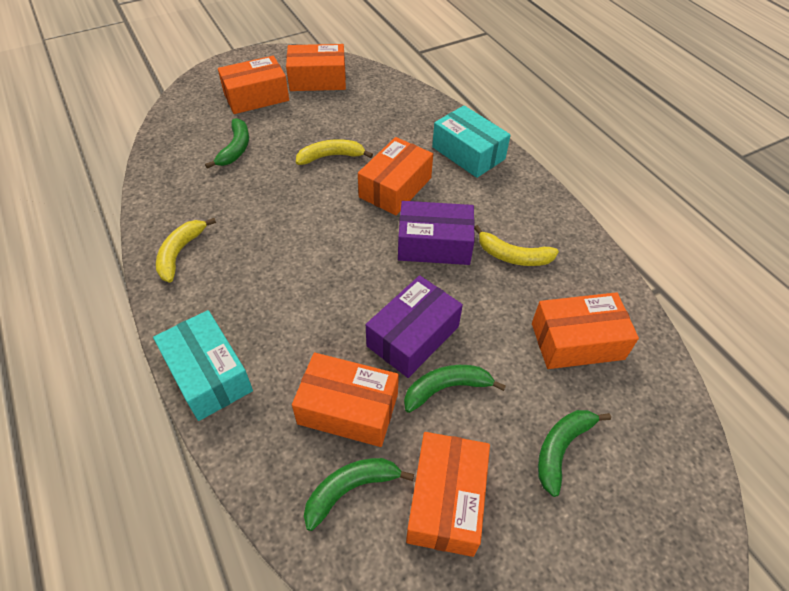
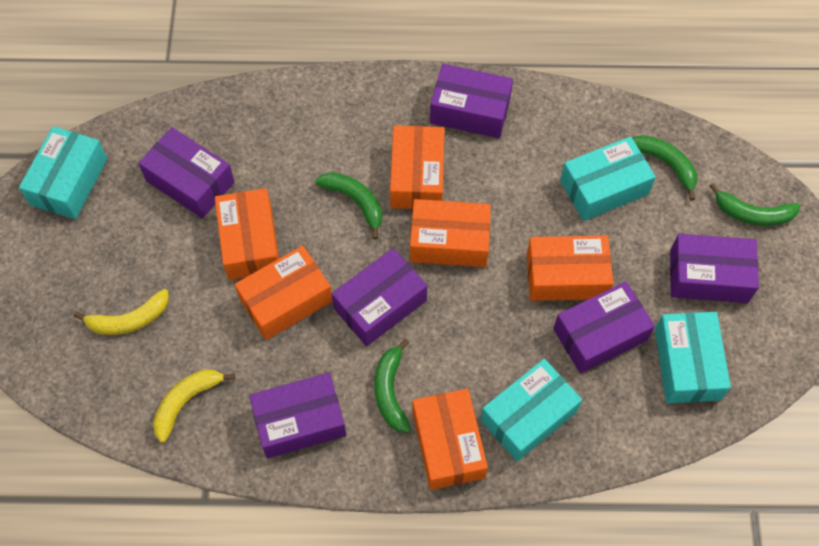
purple box: 2 -> 6
turquoise box: 2 -> 4
yellow banana: 3 -> 2

